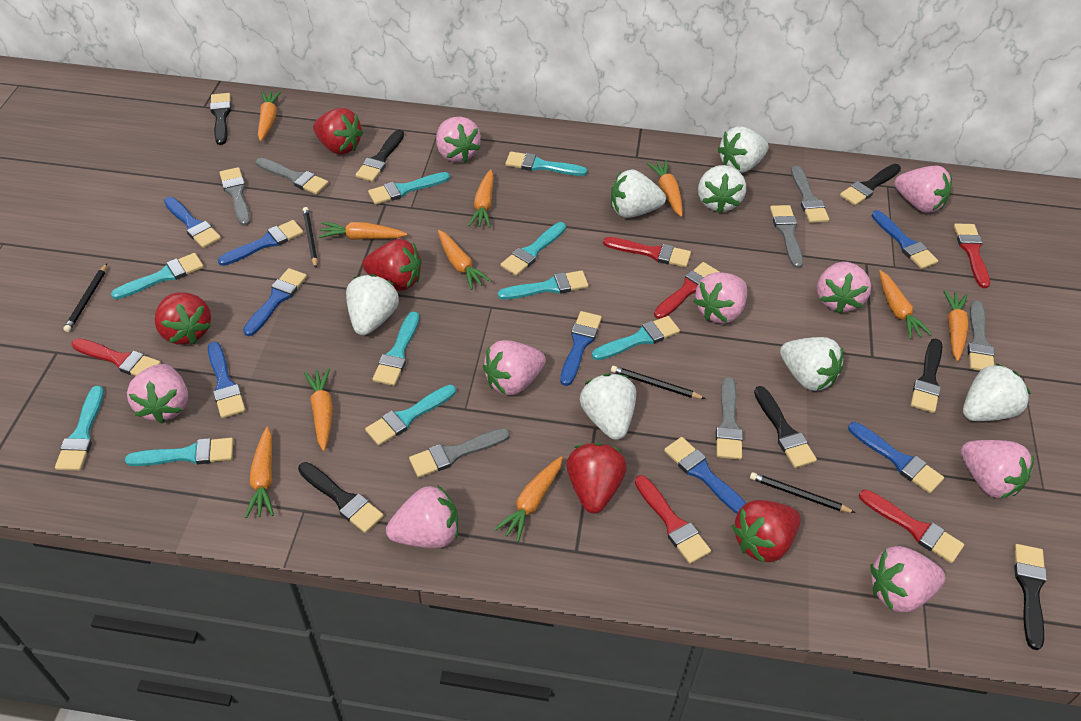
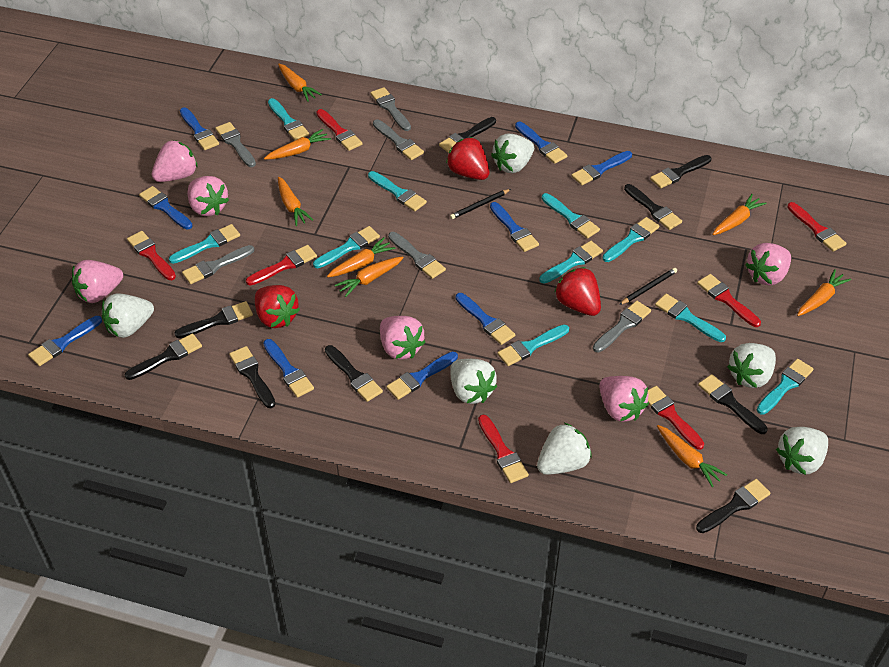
black brush: 7 -> 9
black pencil: 4 -> 2
blue brush: 8 -> 9
grey brush: 7 -> 6
orange carrot: 10 -> 8
pink strawberry: 9 -> 6
red brush: 6 -> 7
red strawberry: 5 -> 3
white strawberry: 7 -> 6

